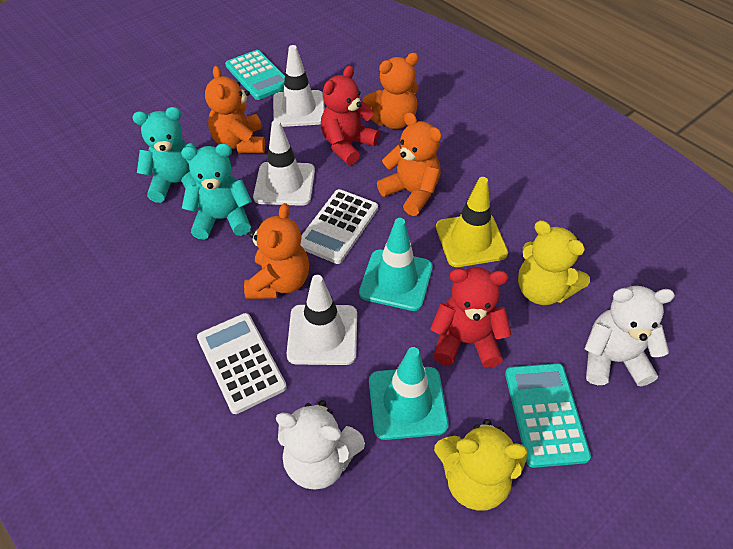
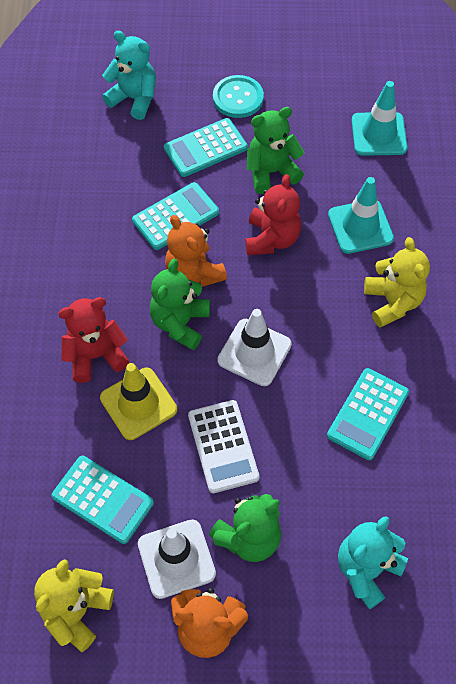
green teddy bear: 0 -> 3
orange teddy bear: 4 -> 2
turquoise button: 0 -> 1
turquoise calculator: 2 -> 4
white calculator: 2 -> 1
white teddy bear: 2 -> 0
white traffic cone: 3 -> 2

